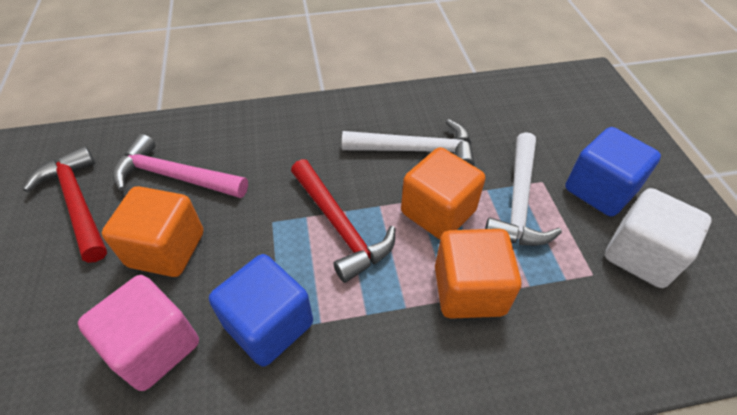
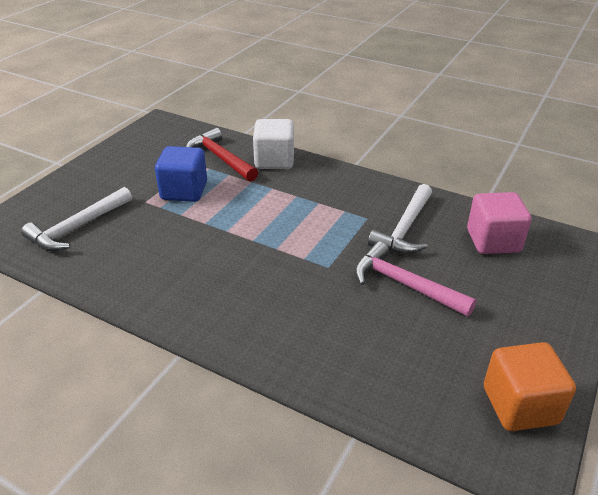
blue cube: 2 -> 1
orange cube: 3 -> 1
red hammer: 2 -> 1

